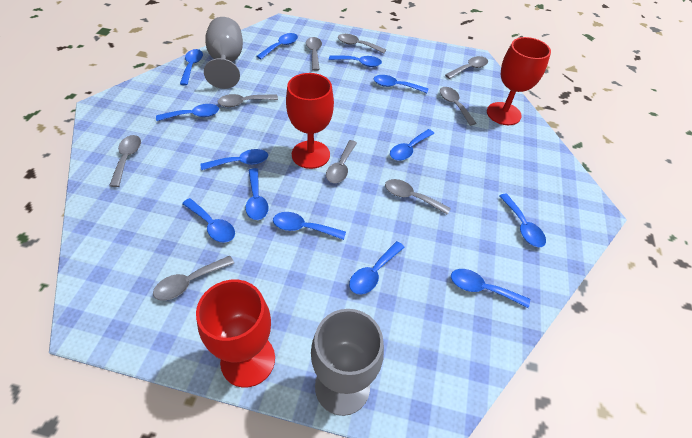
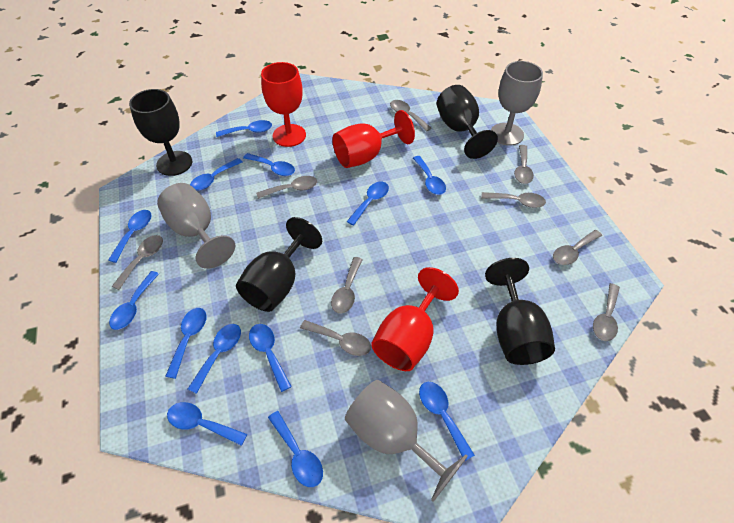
black goblet: 0 -> 4
grey goblet: 2 -> 3

